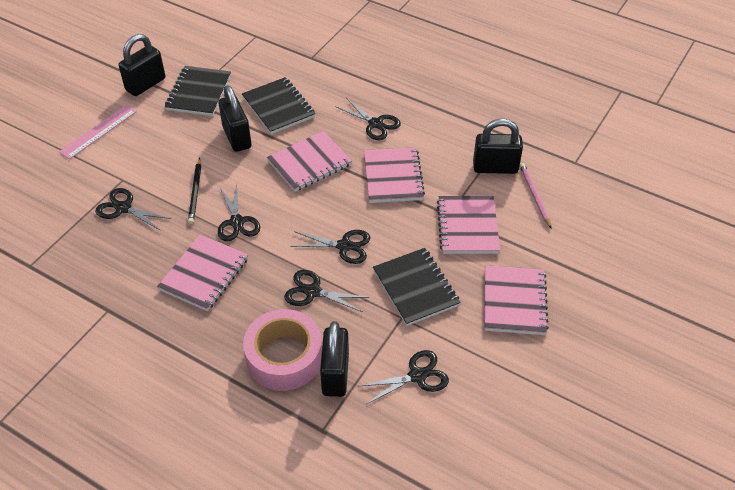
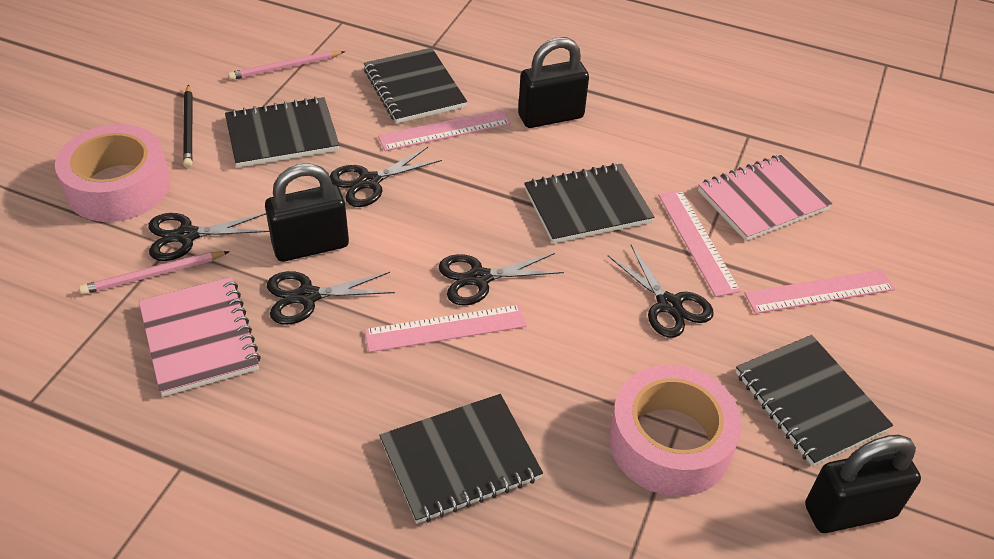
black notebook: 3 -> 5
black padlock: 4 -> 3
black scissors: 6 -> 5
pink notebook: 5 -> 2
pink pencil: 1 -> 2
pink ruler: 1 -> 4
pink tape: 1 -> 2

